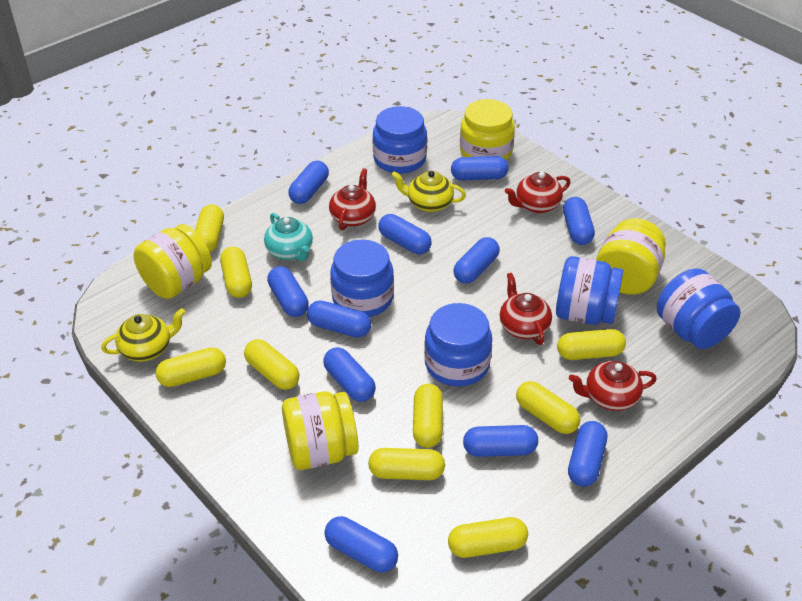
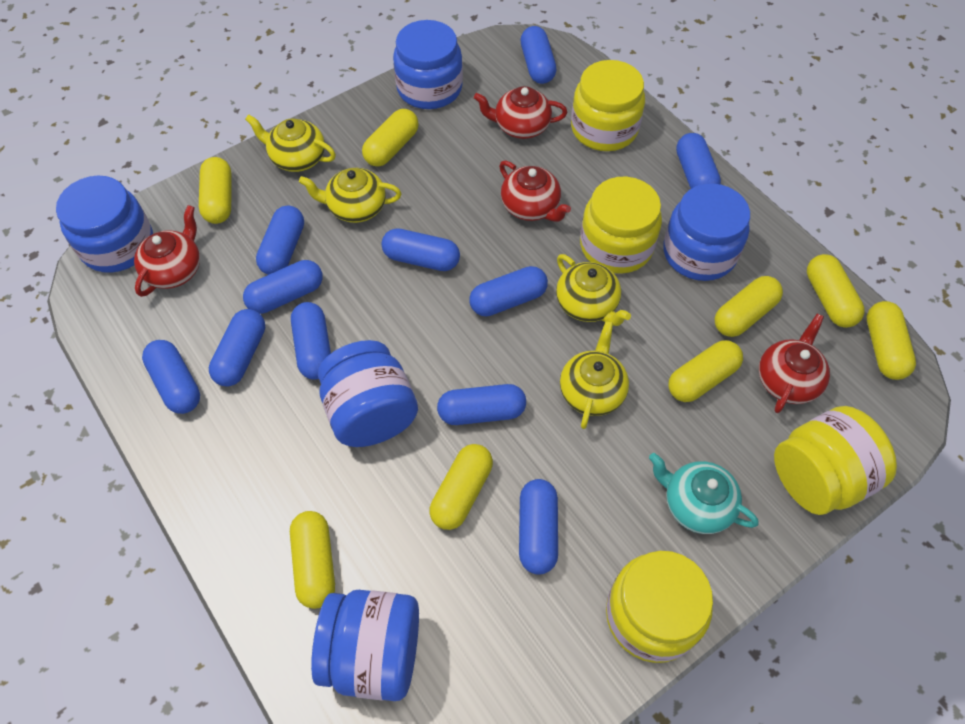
yellow capsule: 9 -> 8
yellow teapot: 2 -> 4

